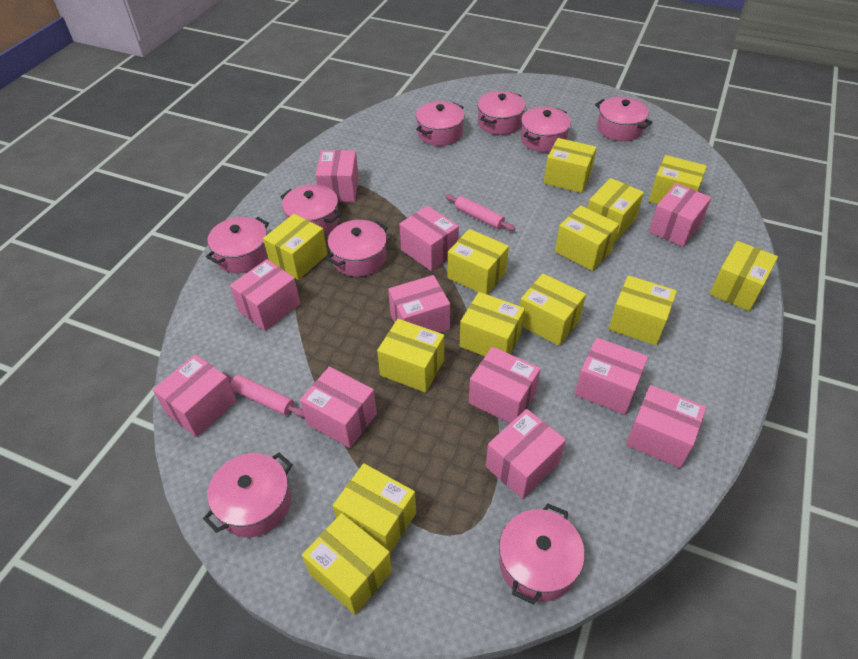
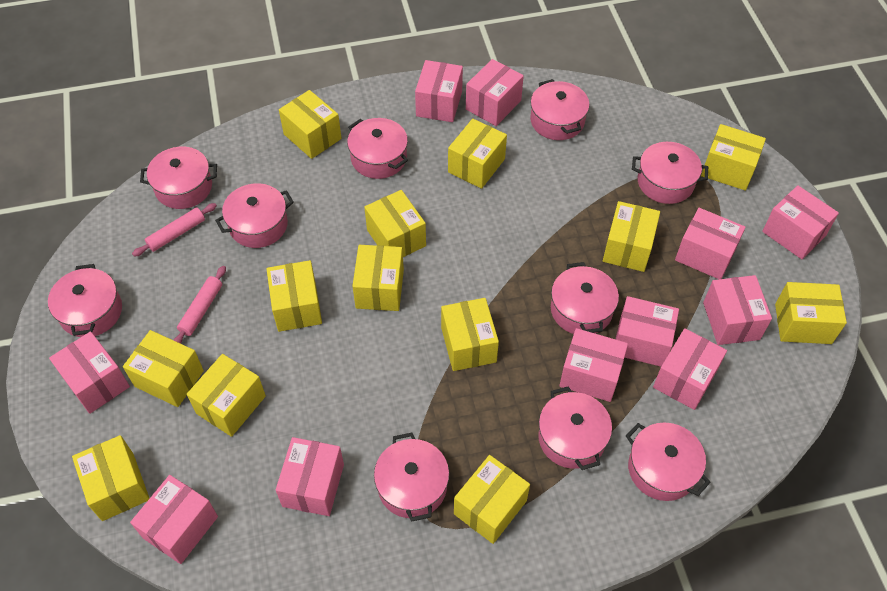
pink pot: 9 -> 10

